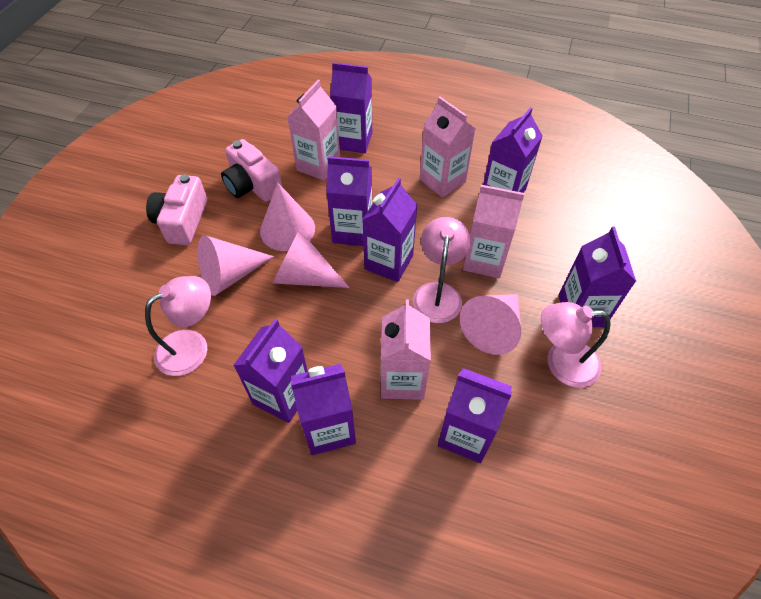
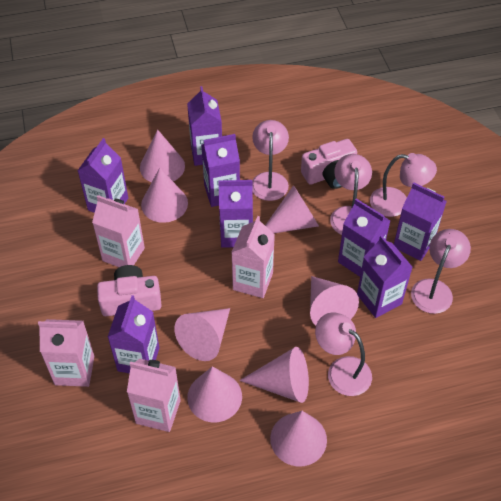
pink cone: 4 -> 8
pink lamp: 3 -> 5

